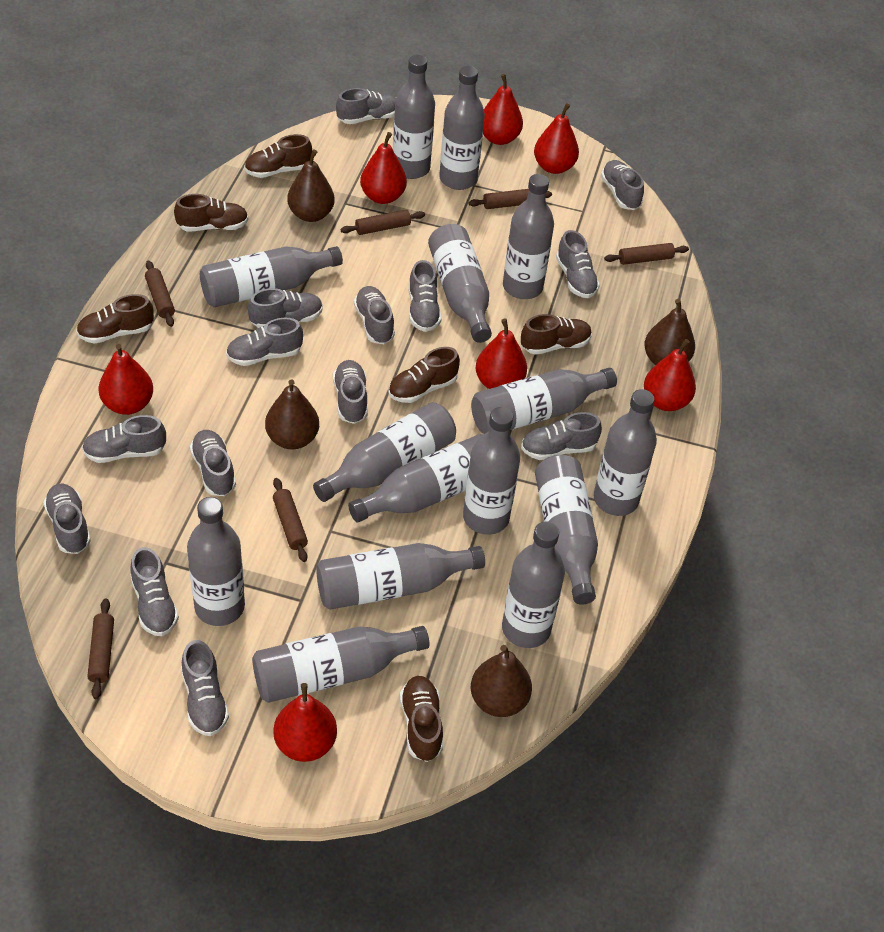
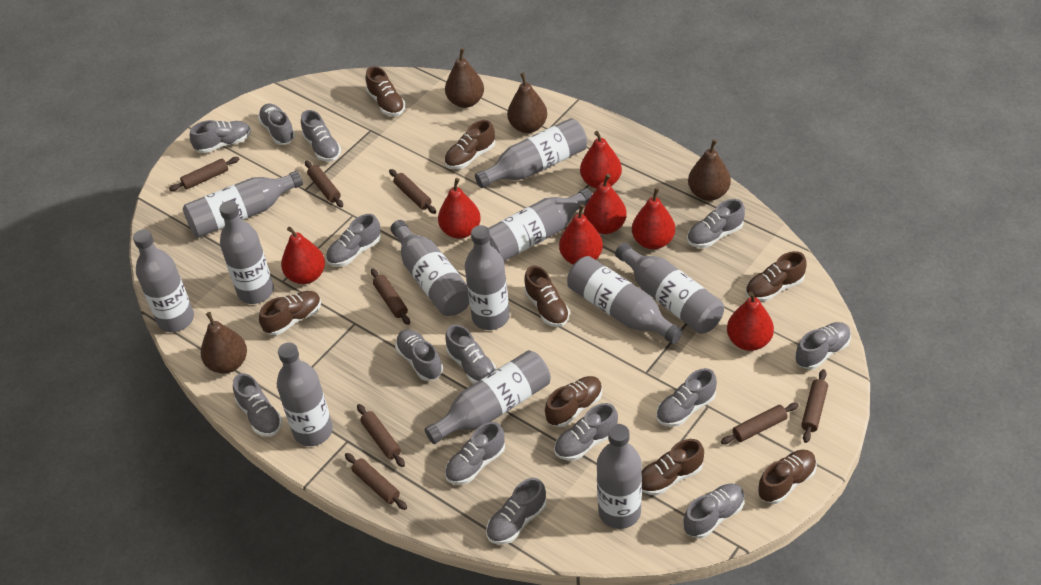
brown rolling pin: 6 -> 8
brown shoe: 6 -> 8
grey bottle: 15 -> 12

